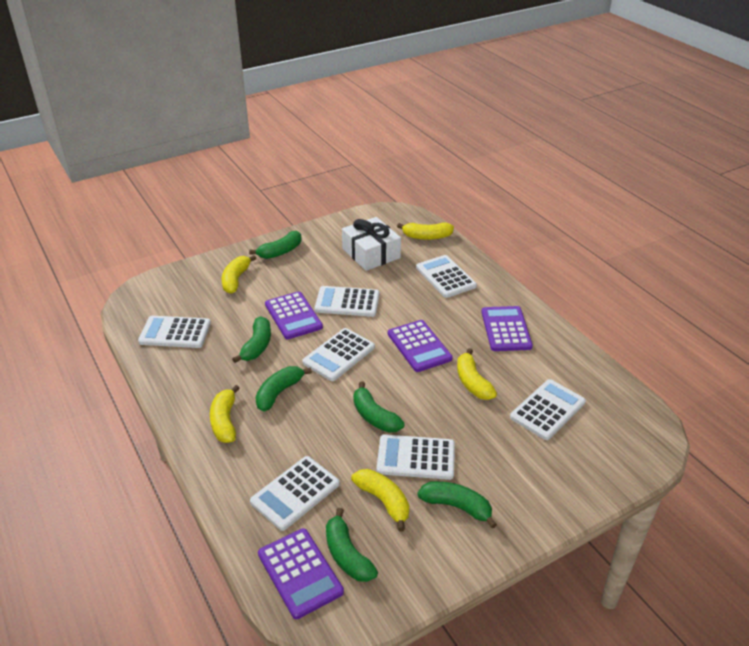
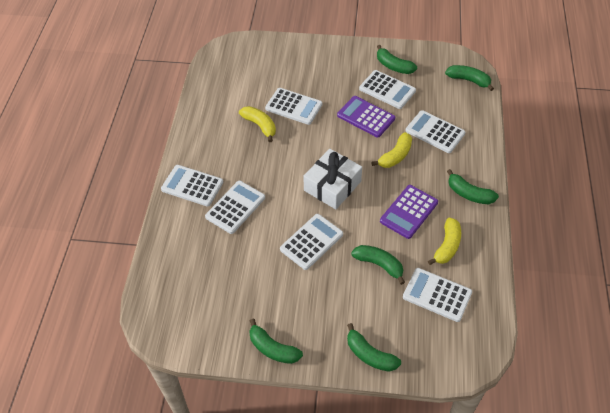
purple calculator: 4 -> 2
yellow banana: 5 -> 3

